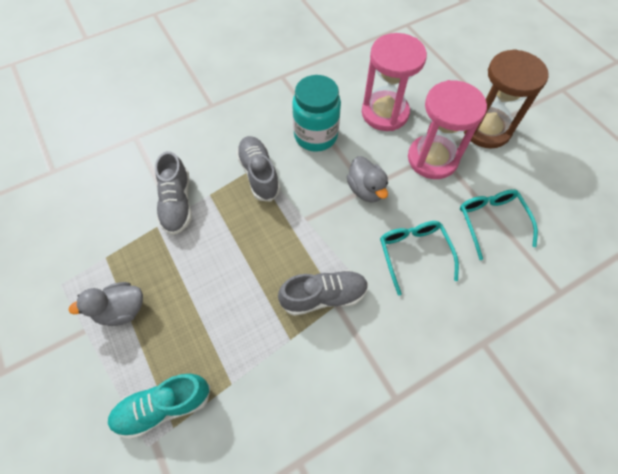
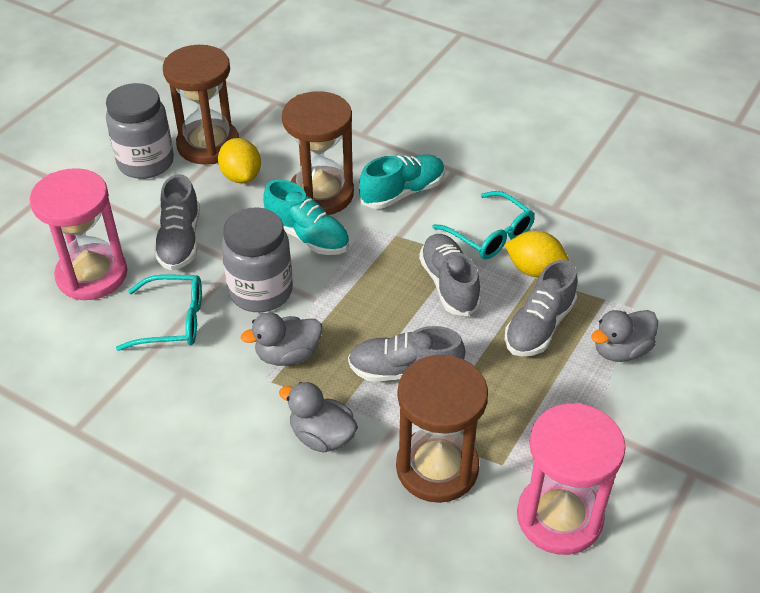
brown hourglass: 1 -> 3
grey duck: 2 -> 3
grey jar: 0 -> 2
grey shoe: 3 -> 4
turquoise jar: 1 -> 0
turquoise shoe: 1 -> 2
yellow lemon: 0 -> 2

